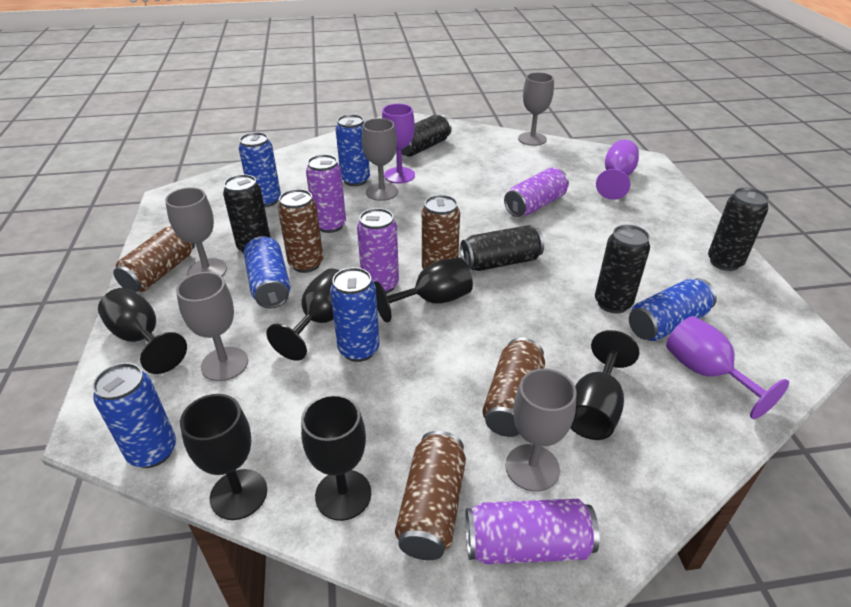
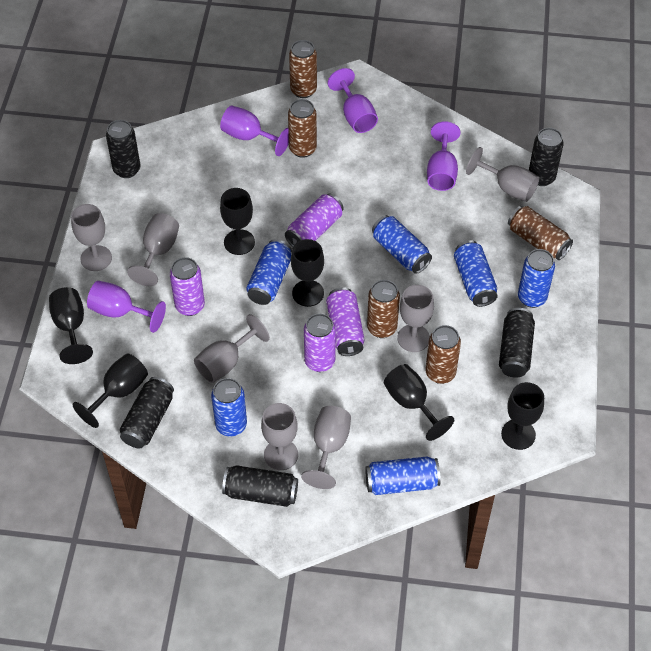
grey goblet: 5 -> 7
purple goblet: 3 -> 4

